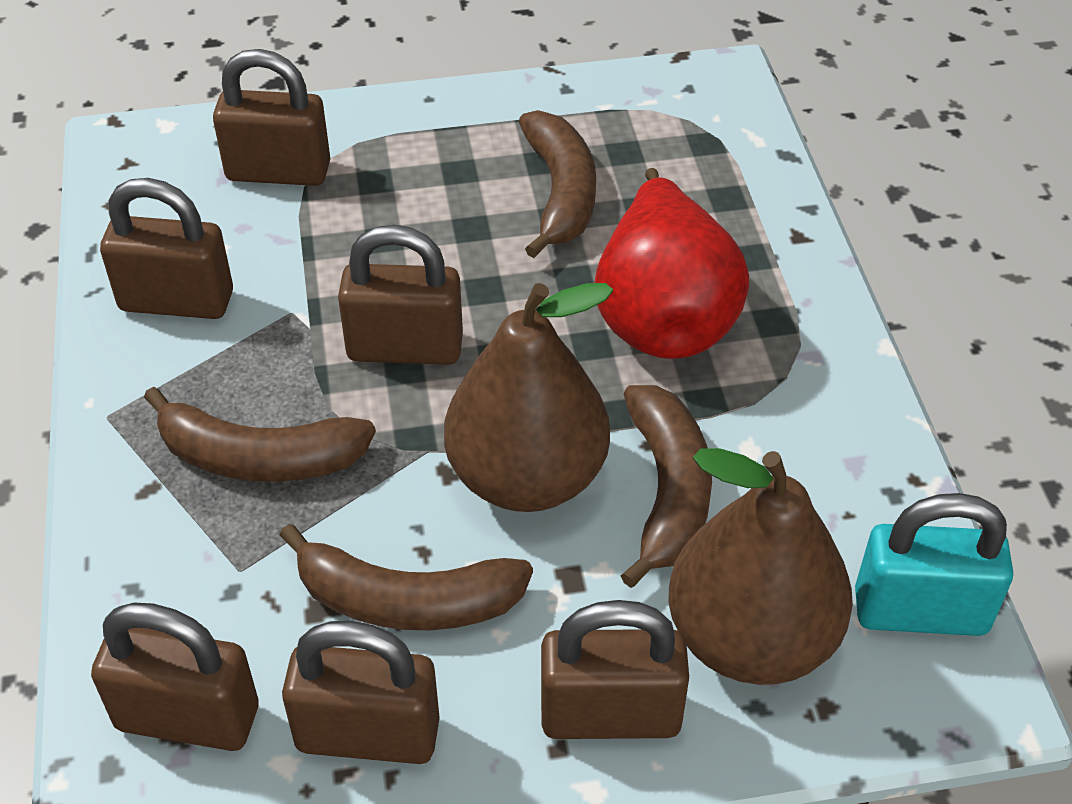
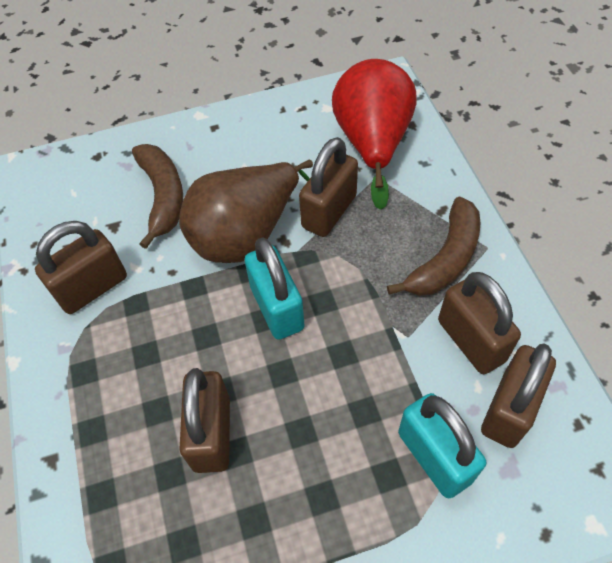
brown banana: 4 -> 2
brown padlock: 6 -> 5
brown pear: 2 -> 1
turquoise padlock: 1 -> 2

